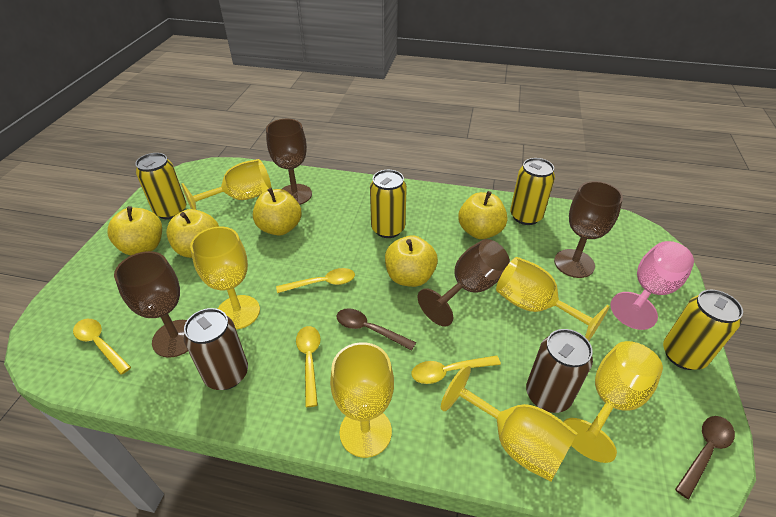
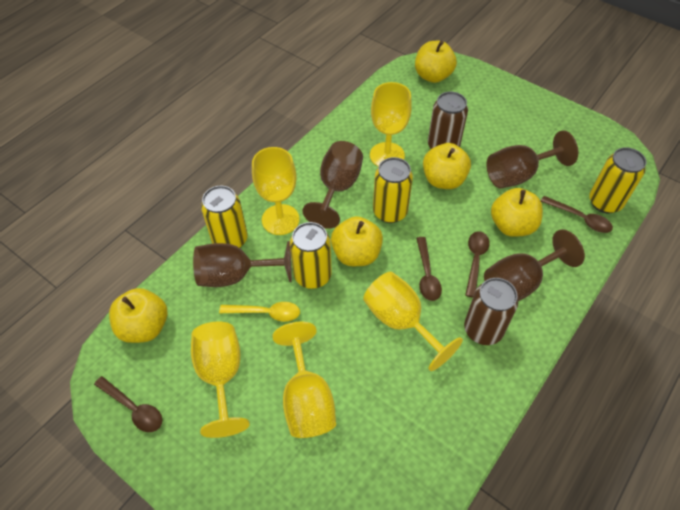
brown spoon: 2 -> 4
pink goblet: 1 -> 0
yellow goblet: 6 -> 5
yellow spoon: 4 -> 1

